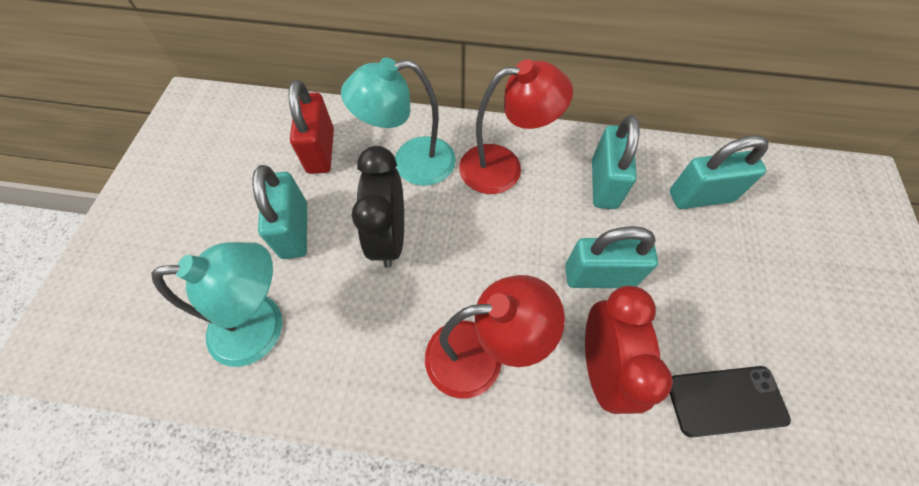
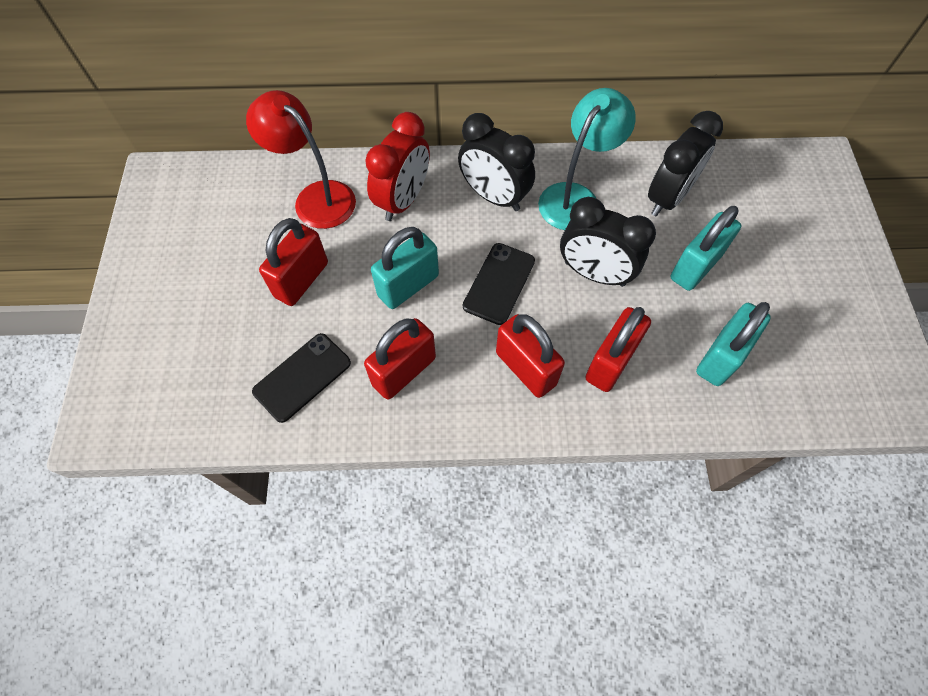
black clock: 1 -> 3
black phone: 1 -> 2
red lamp: 2 -> 1
red padlock: 1 -> 4
turquoise lamp: 2 -> 1
turquoise padlock: 4 -> 3

